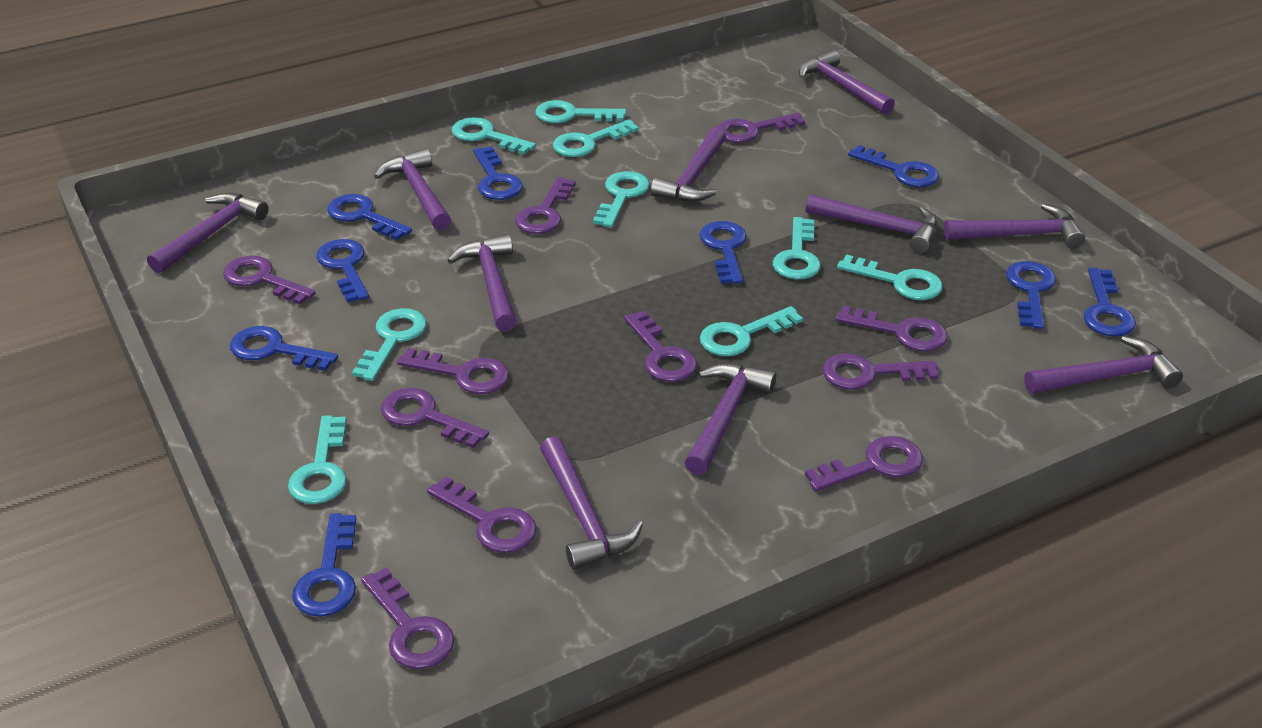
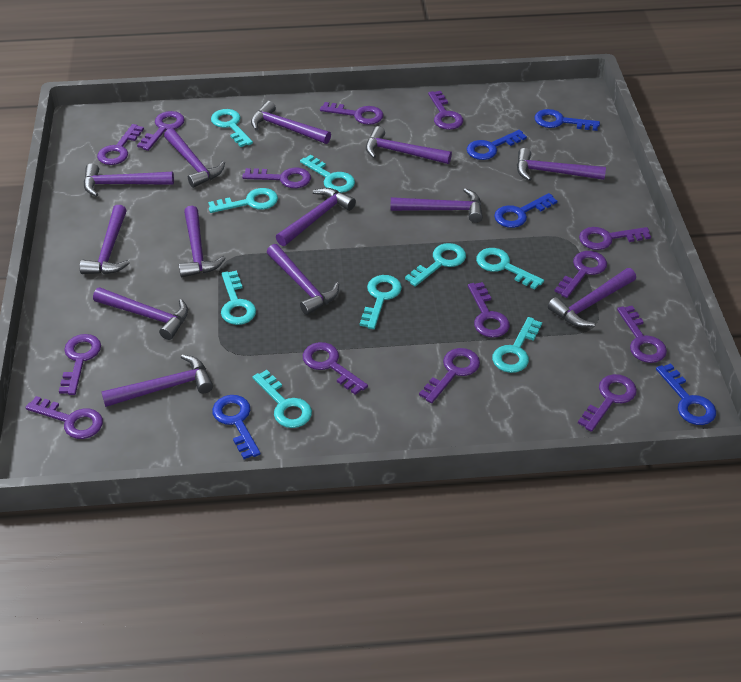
blue key: 9 -> 5
purple hammer: 10 -> 13
purple key: 11 -> 14

